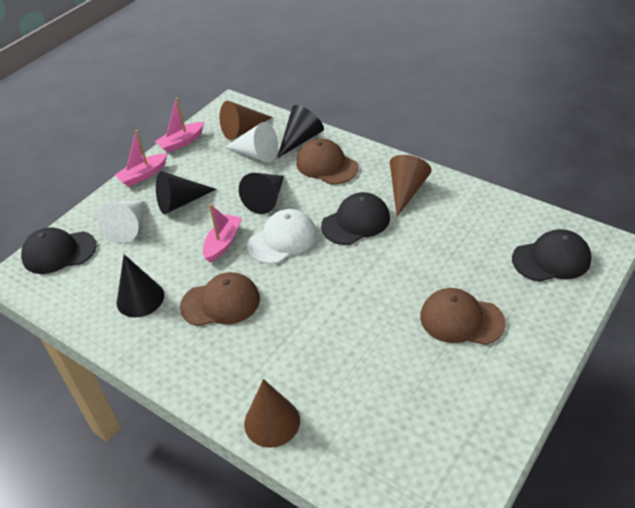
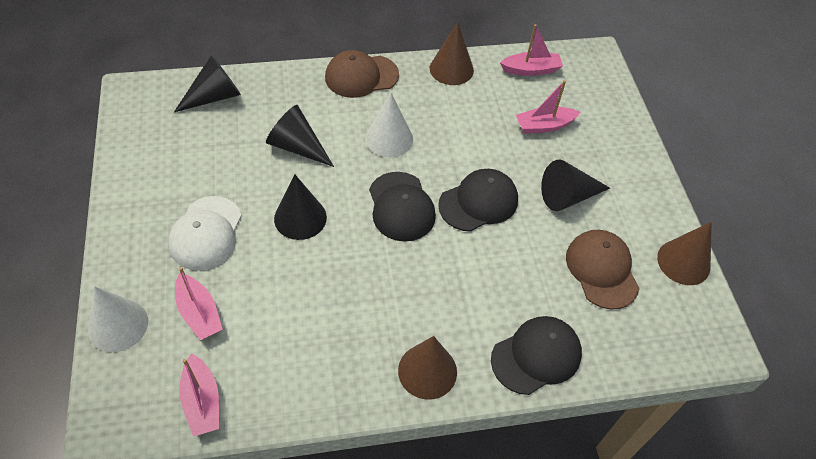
brown cap: 3 -> 2
pink boat: 3 -> 4

